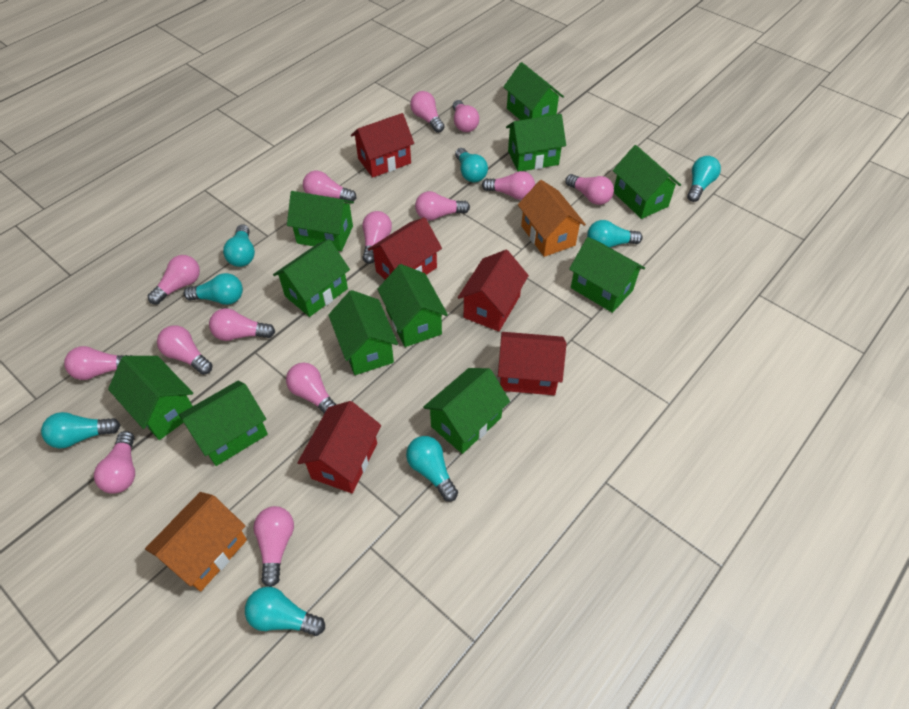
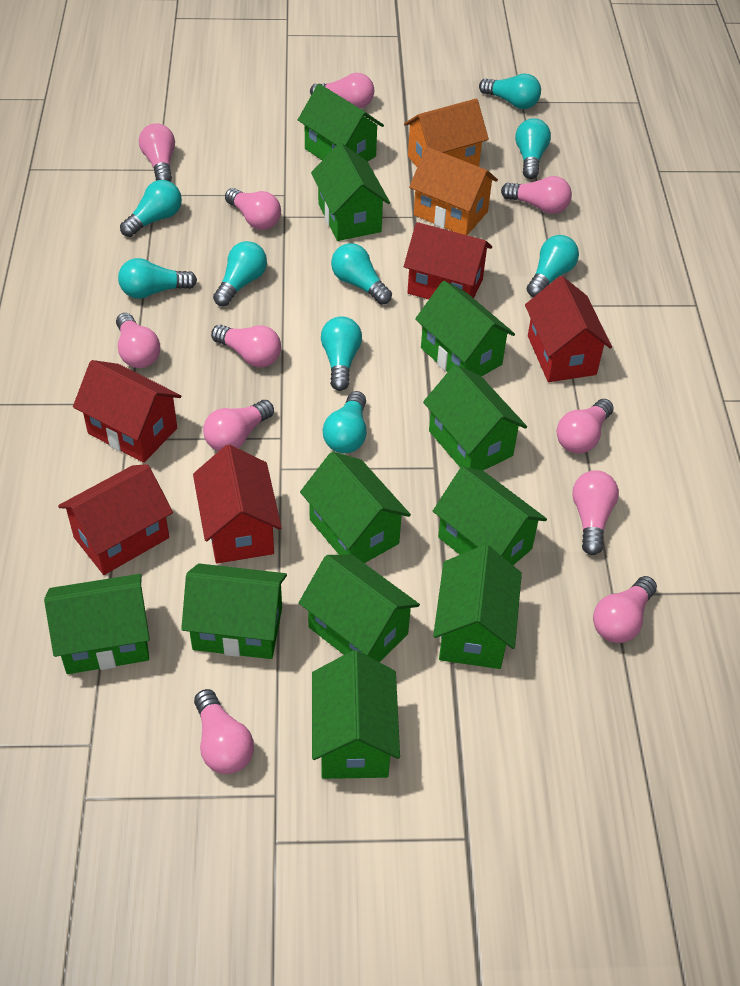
pink light bulb: 14 -> 11
turquoise light bulb: 8 -> 9

